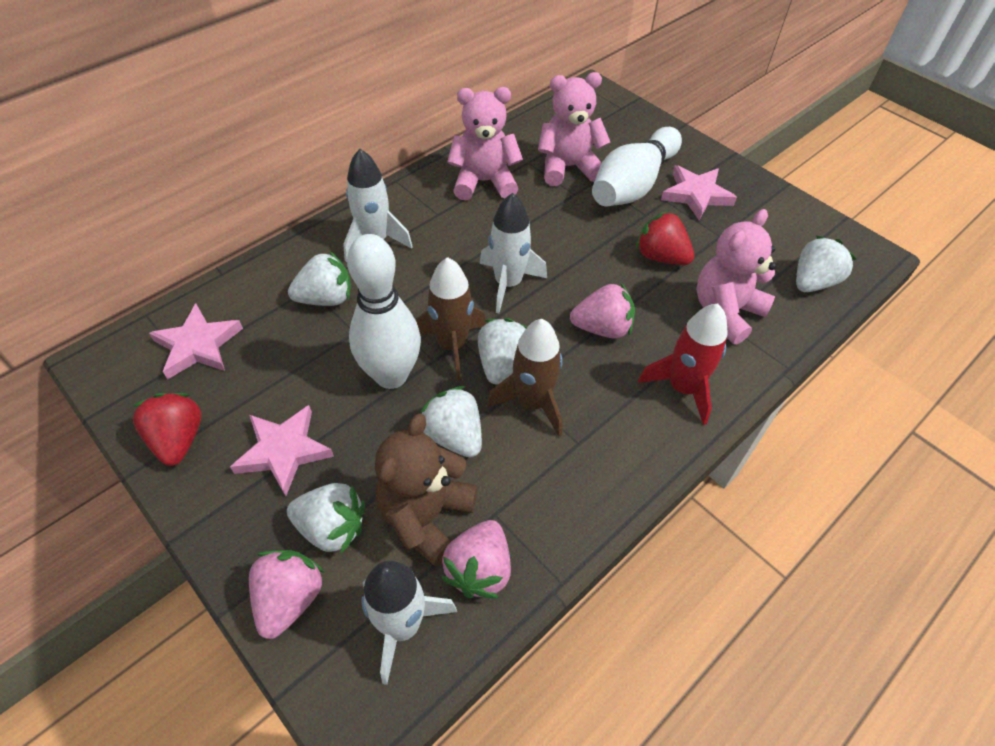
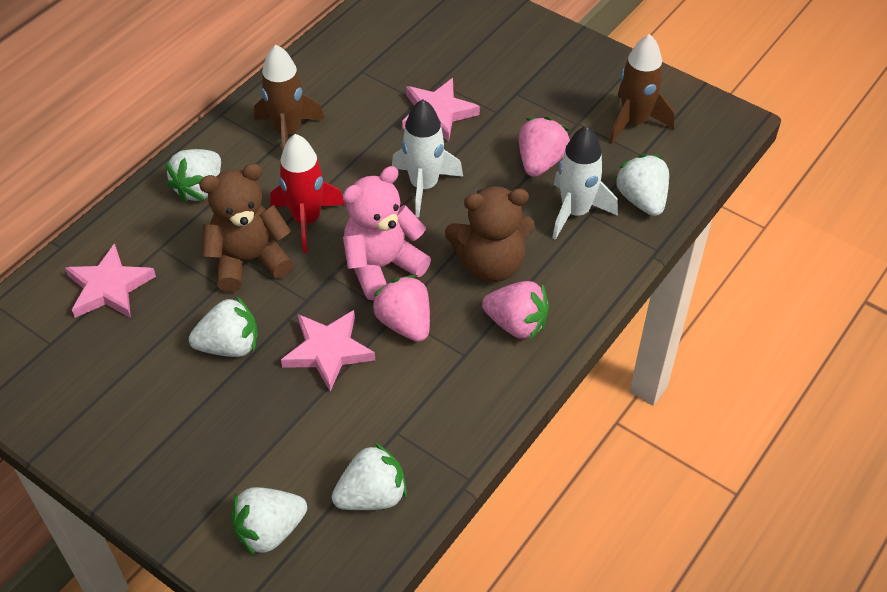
brown teddy bear: 1 -> 2
pink teddy bear: 3 -> 1
red strawberry: 2 -> 0
white bowling pin: 2 -> 0
white rocket: 3 -> 2

